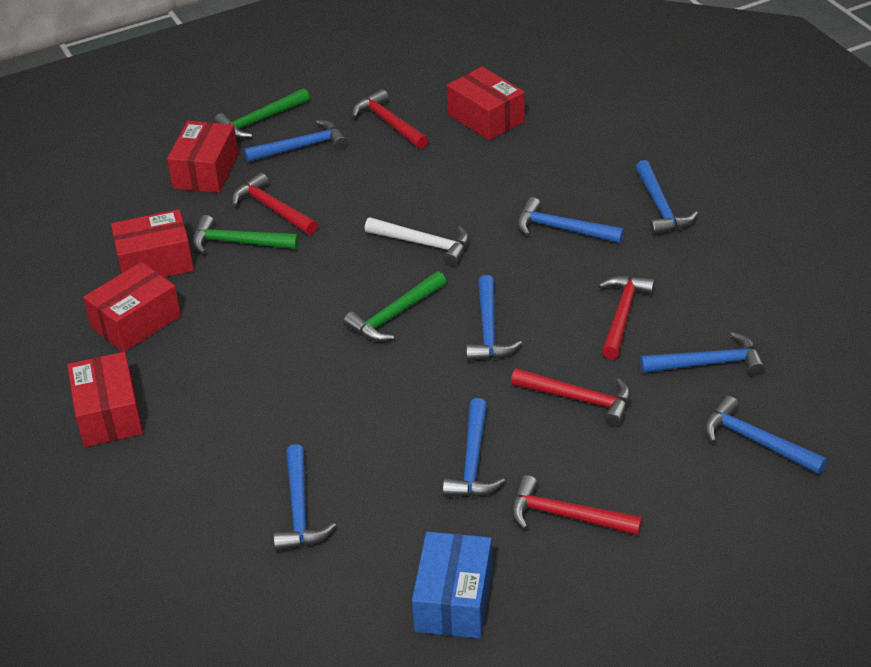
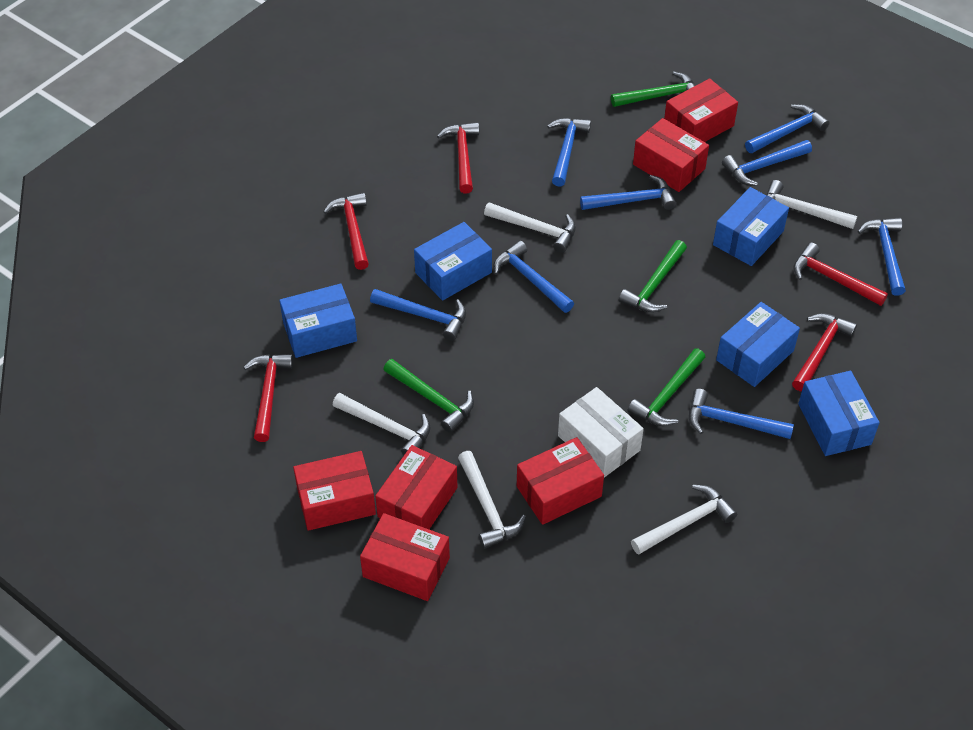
blue box: 1 -> 5
green hammer: 3 -> 4
red box: 5 -> 6
white box: 0 -> 1
white hammer: 1 -> 5

